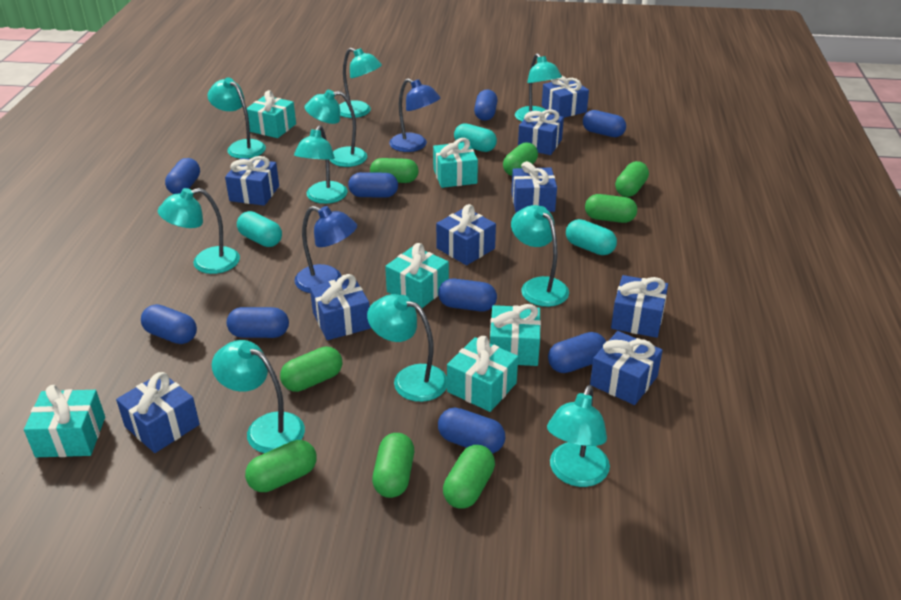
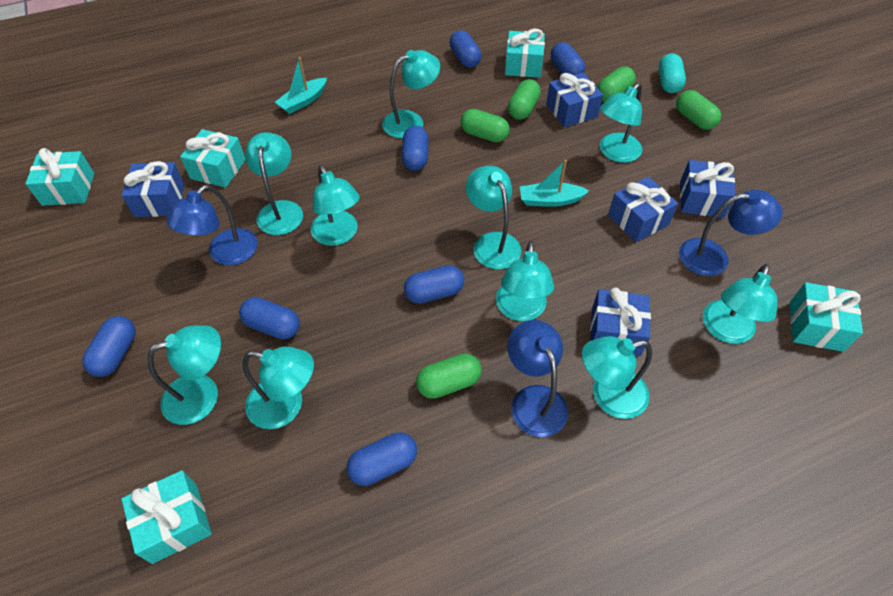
blue capsule: 9 -> 7
blue gift: 9 -> 5
blue lamp: 2 -> 3
green capsule: 8 -> 5
turquoise boat: 0 -> 2
turquoise capsule: 3 -> 1
turquoise gift: 6 -> 5

